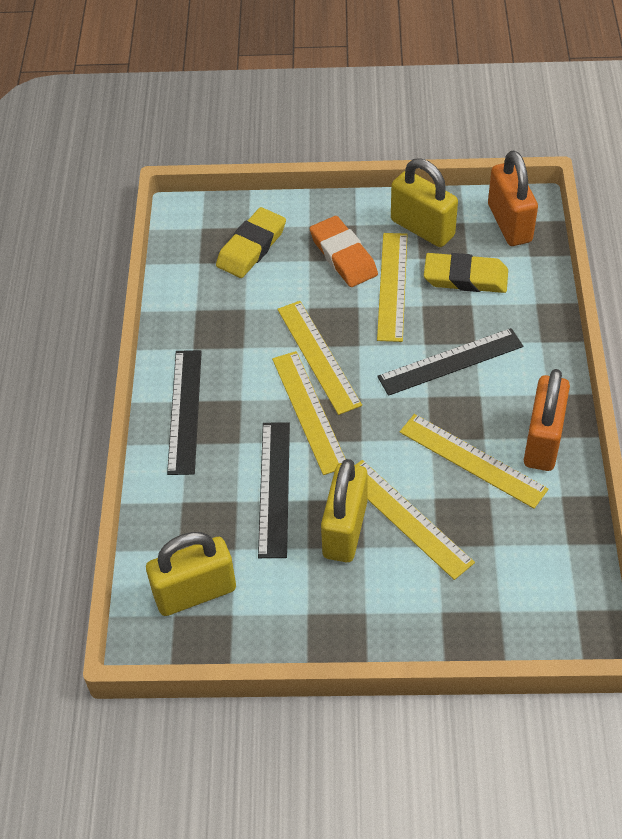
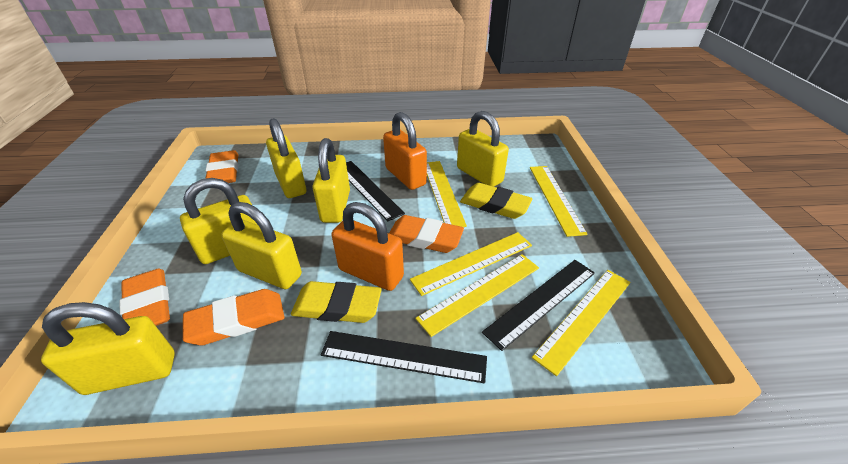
orange eraser: 1 -> 4
yellow padlock: 3 -> 6

